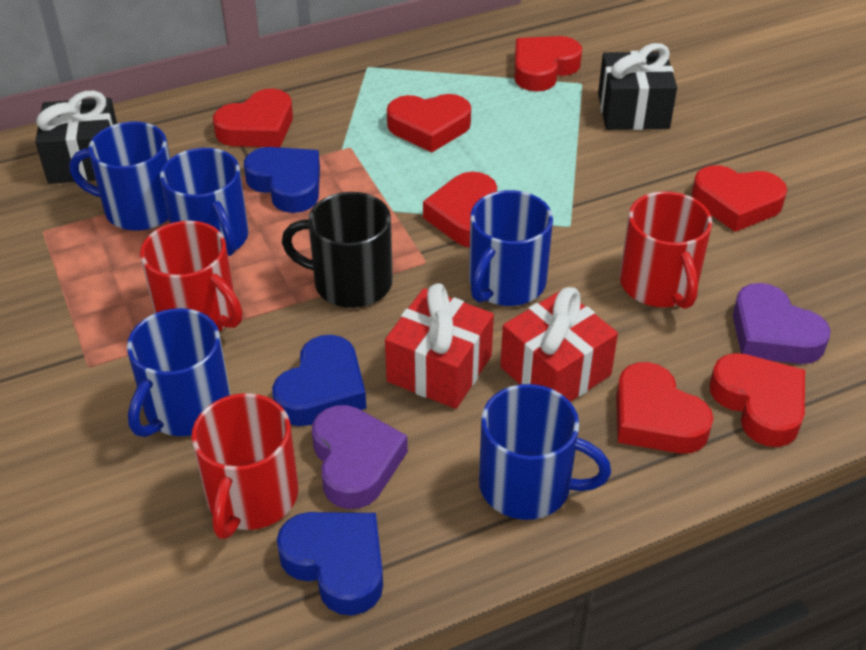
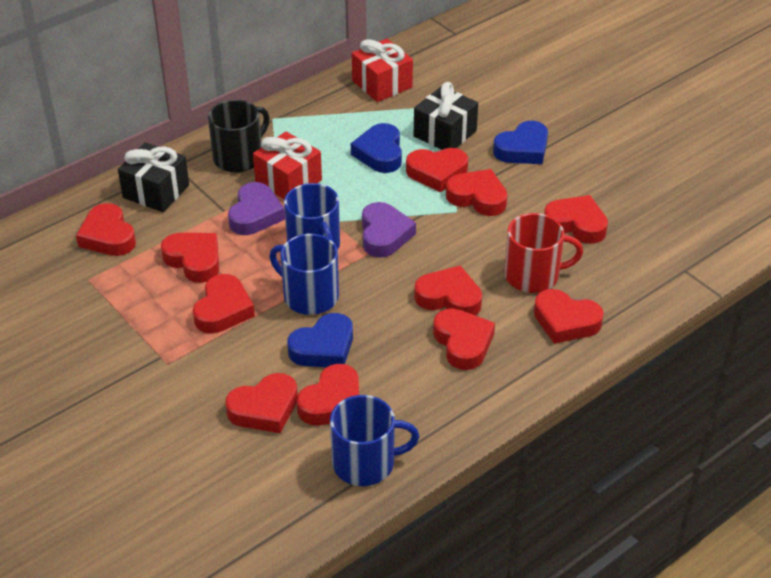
blue mug: 5 -> 3
red heart: 7 -> 11
red mug: 3 -> 1

